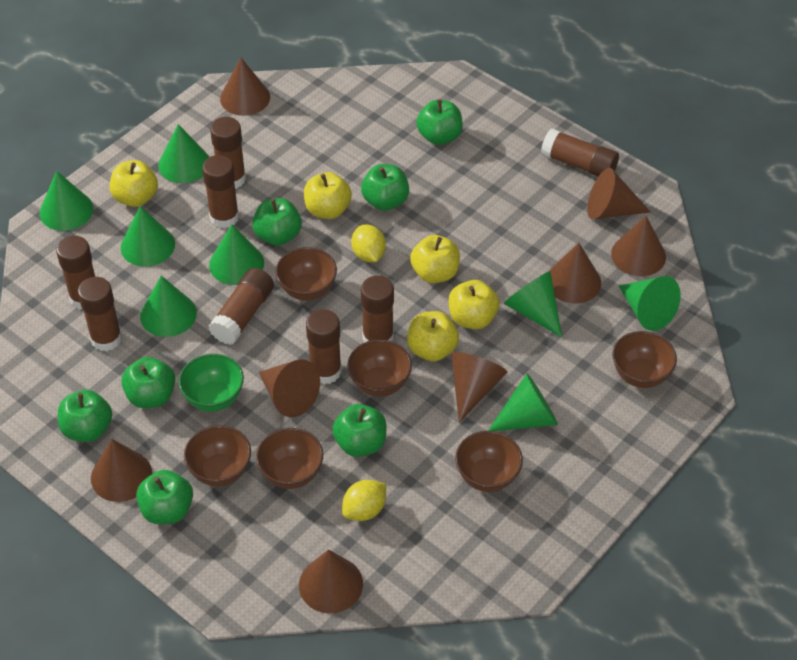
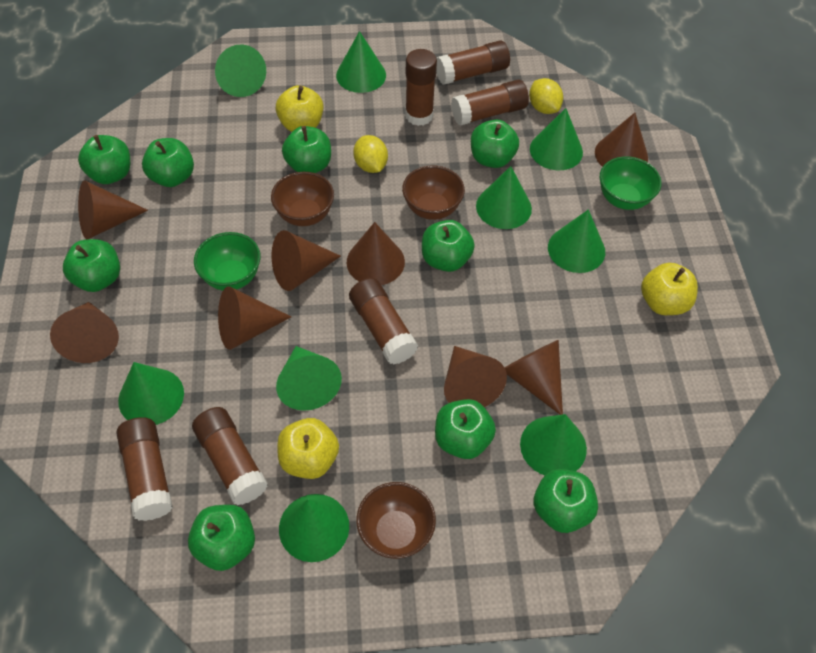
brown bowl: 6 -> 3
brown glue stick: 8 -> 6
green apple: 7 -> 9
green bowl: 1 -> 2
green cone: 8 -> 9
yellow apple: 5 -> 3

